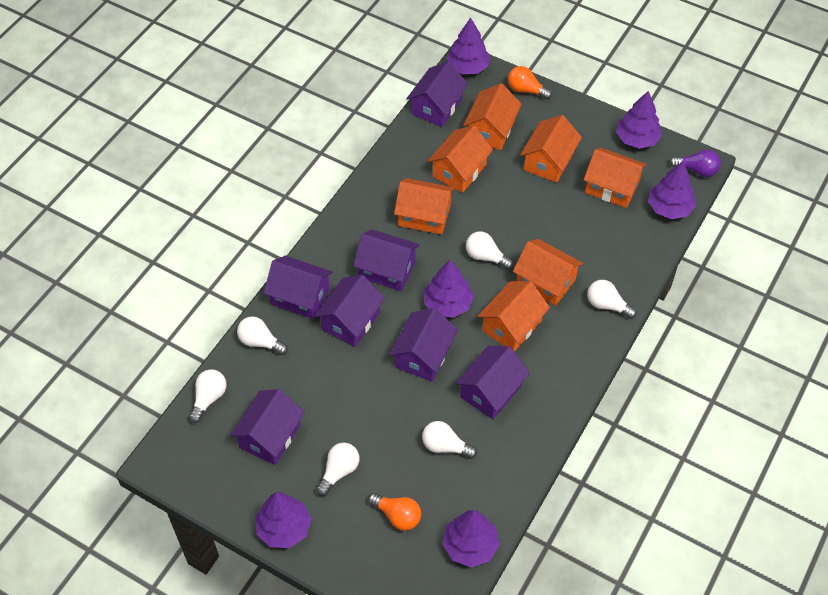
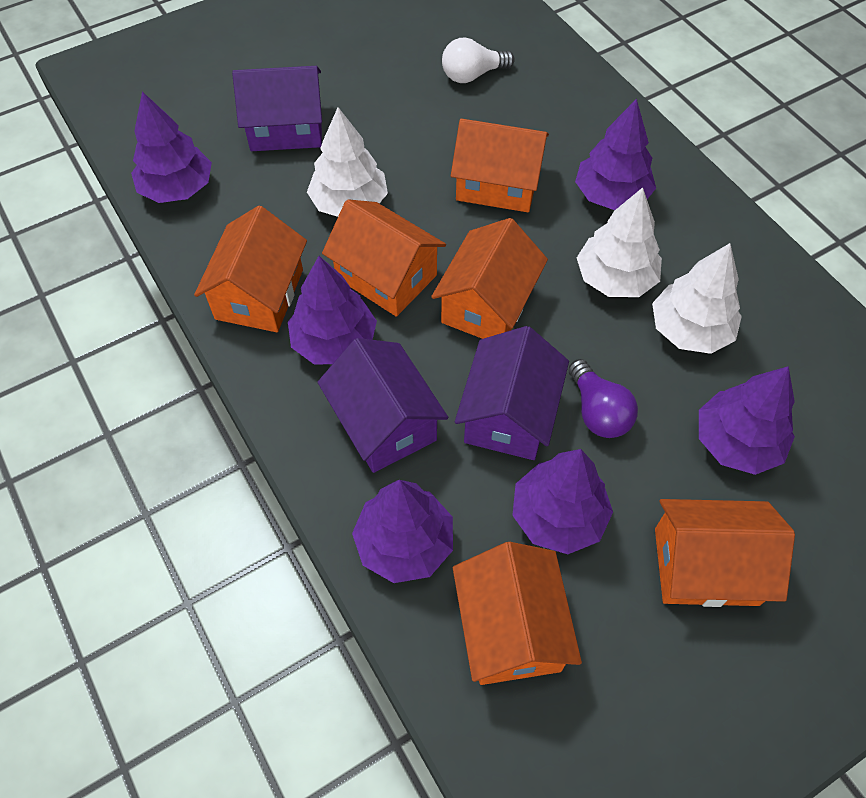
orange house: 7 -> 6
orange light bulb: 2 -> 0
purple house: 7 -> 3
white light bulb: 6 -> 1
white tree: 0 -> 3

